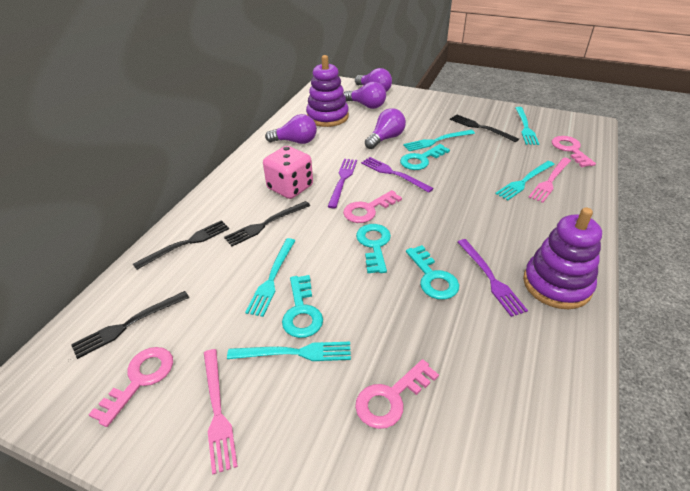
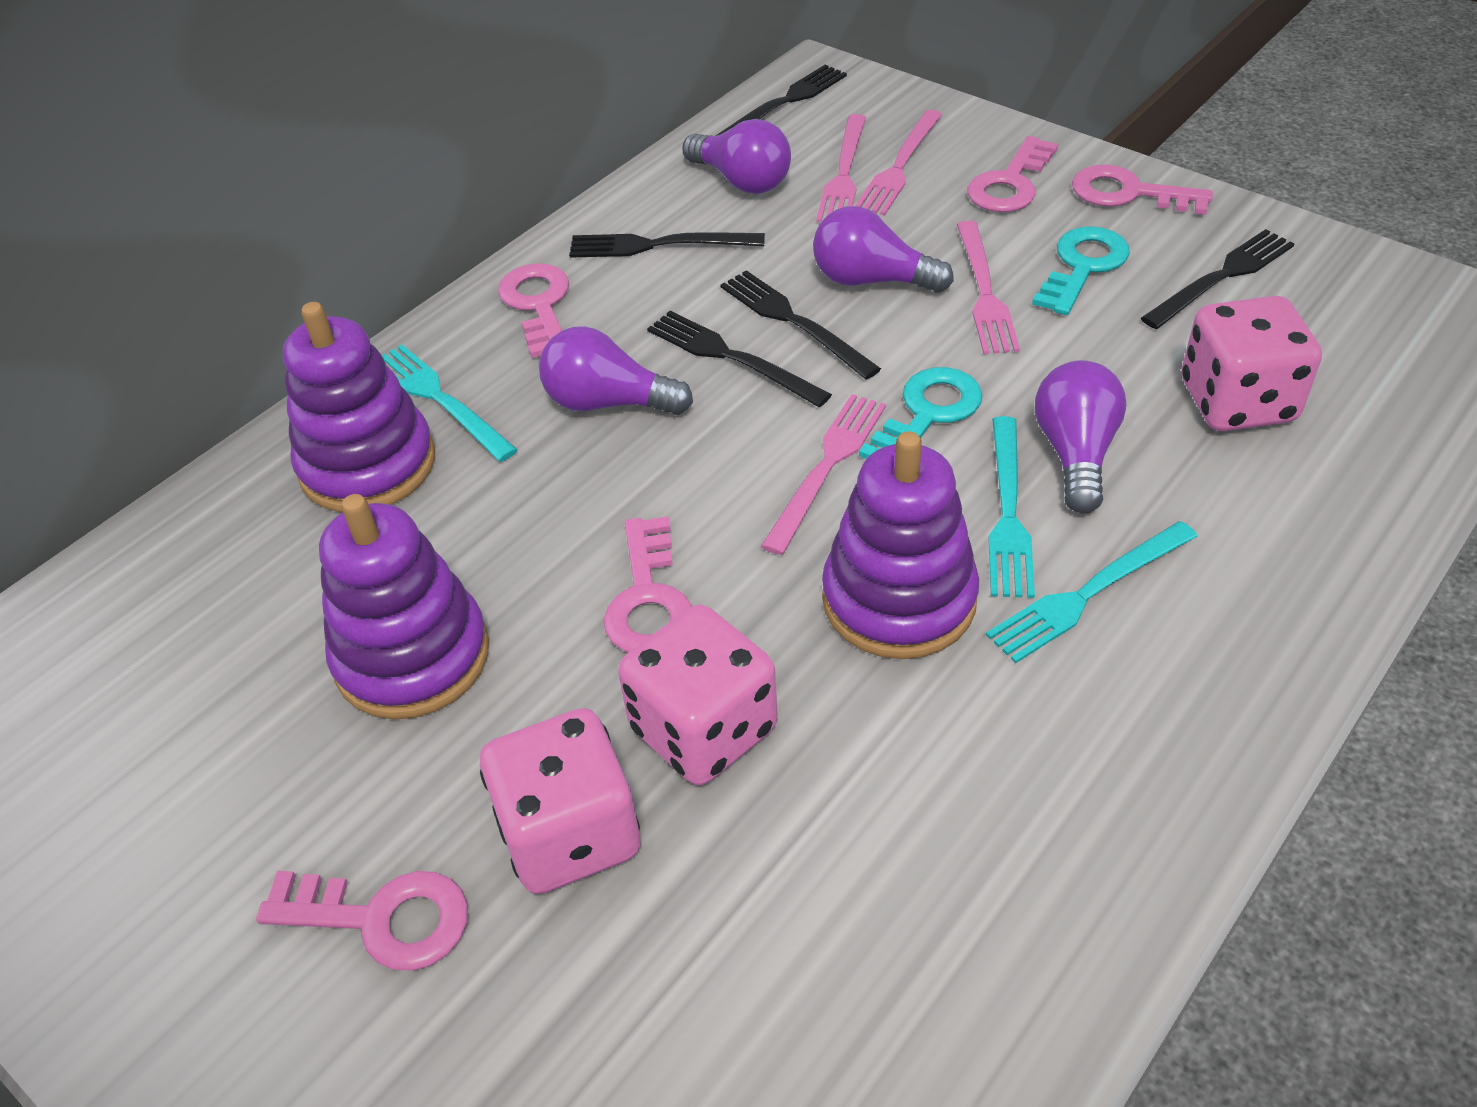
black fork: 4 -> 5
pink dice: 1 -> 3
pink fork: 2 -> 4
pink key: 4 -> 5
purple fork: 3 -> 0
purple stacking toy: 2 -> 3
turquoise fork: 5 -> 3
turquoise key: 4 -> 2

